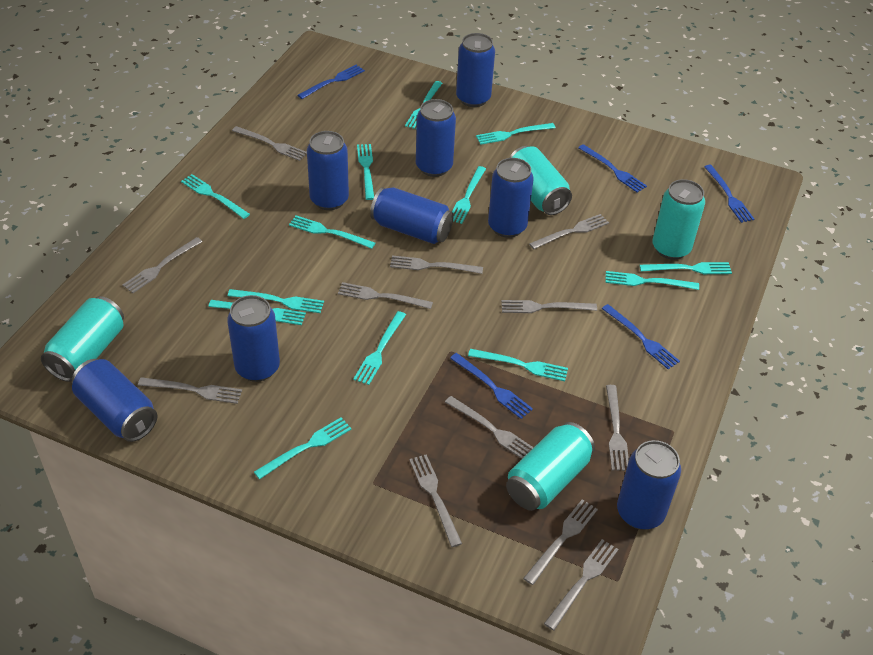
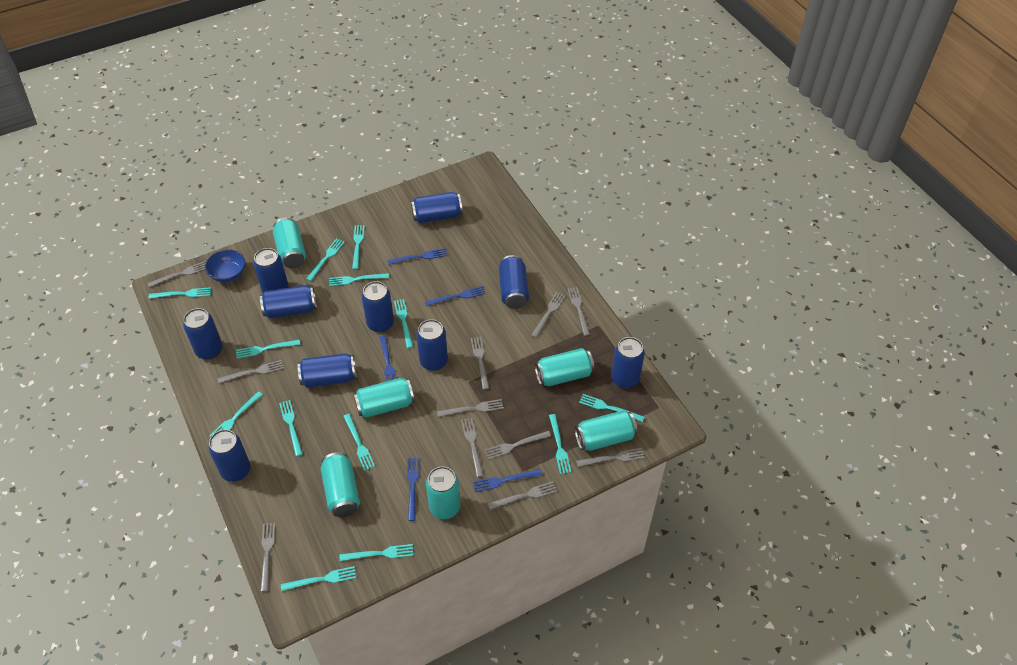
blue bowl: 0 -> 1
blue can: 8 -> 10
grey fork: 12 -> 11
turquoise can: 4 -> 6

